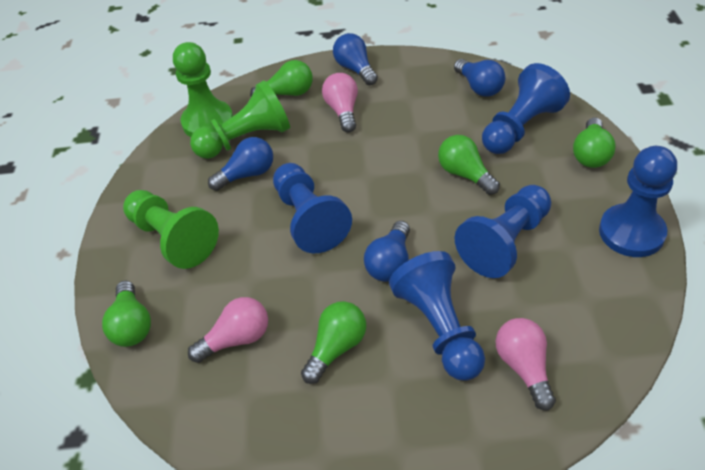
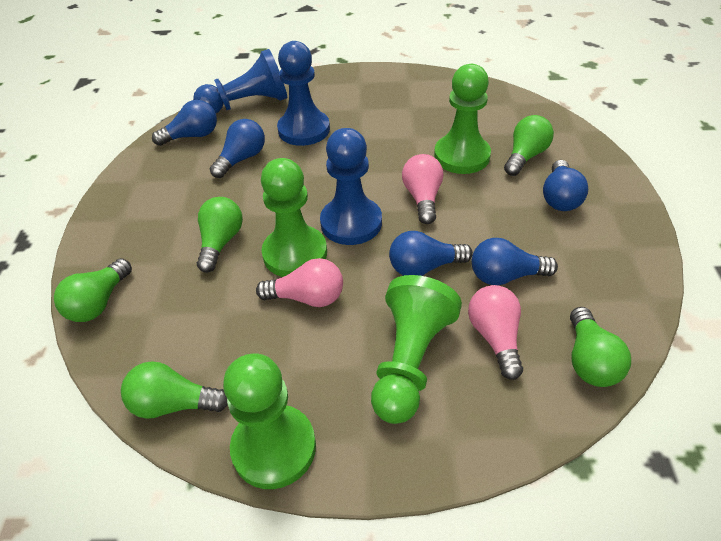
blue light bulb: 4 -> 5
blue pawn: 5 -> 3
green pawn: 3 -> 4

